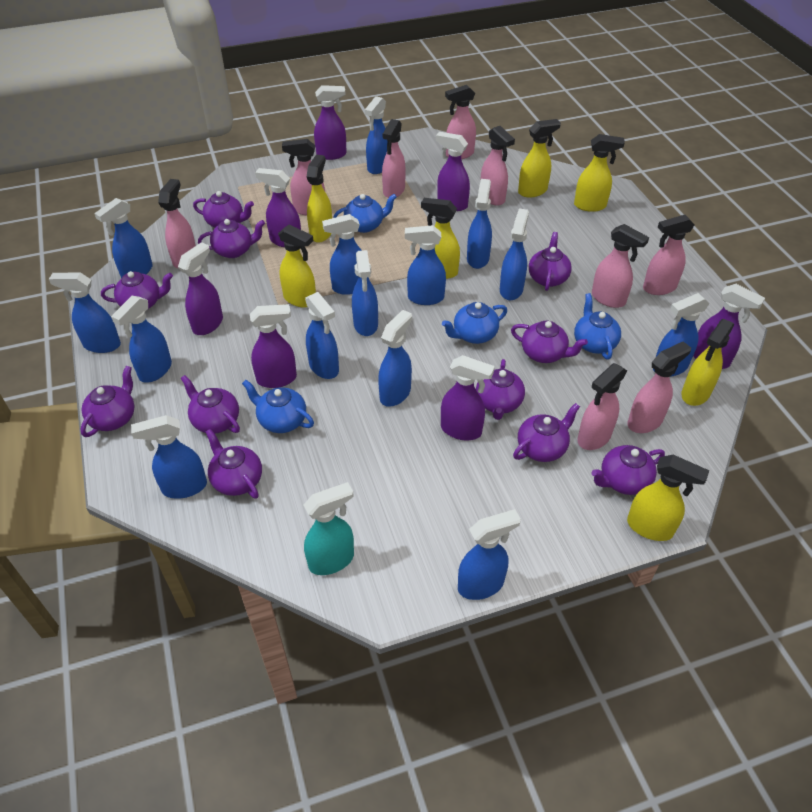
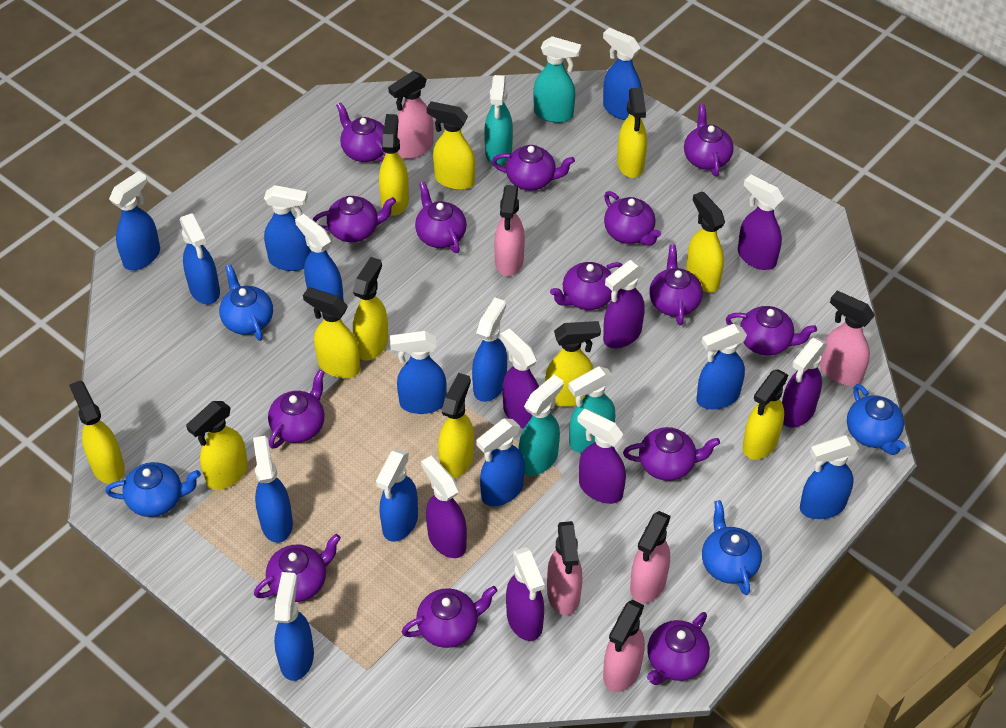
blue spray bottle: 14 -> 13
pink spray bottle: 9 -> 6
purple teapot: 11 -> 14
turquoise spray bottle: 1 -> 4
yellow spray bottle: 7 -> 11

